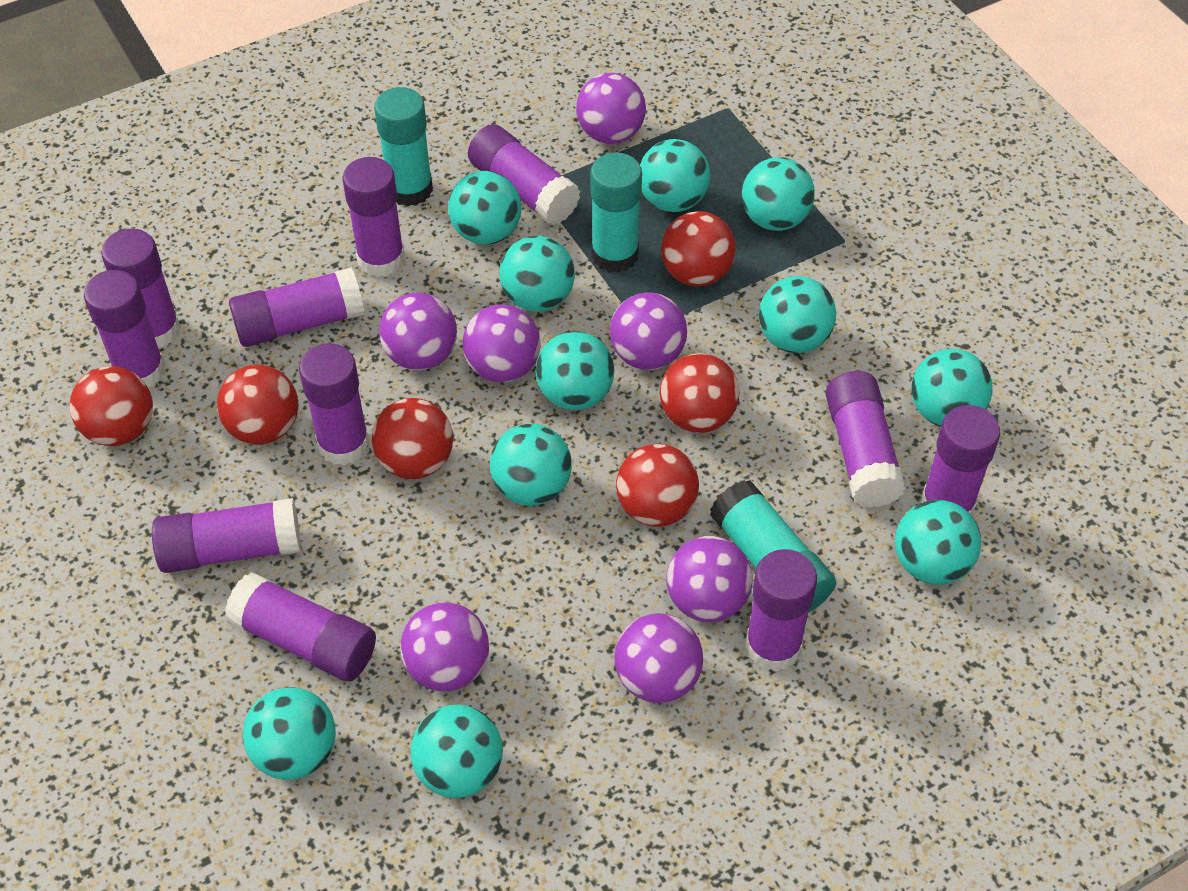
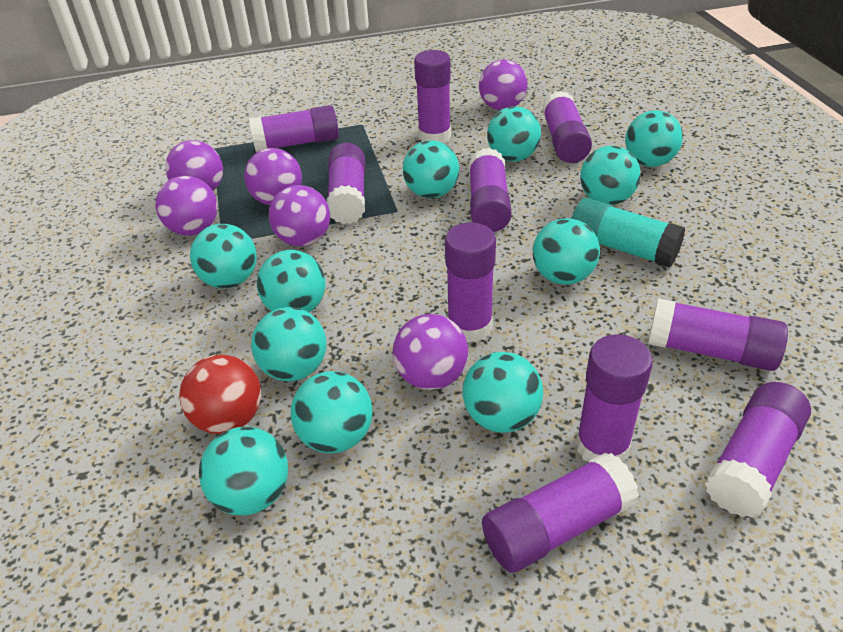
purple ball: 7 -> 6
purple glue stick: 11 -> 10
red ball: 6 -> 1
turquoise glue stick: 3 -> 1

